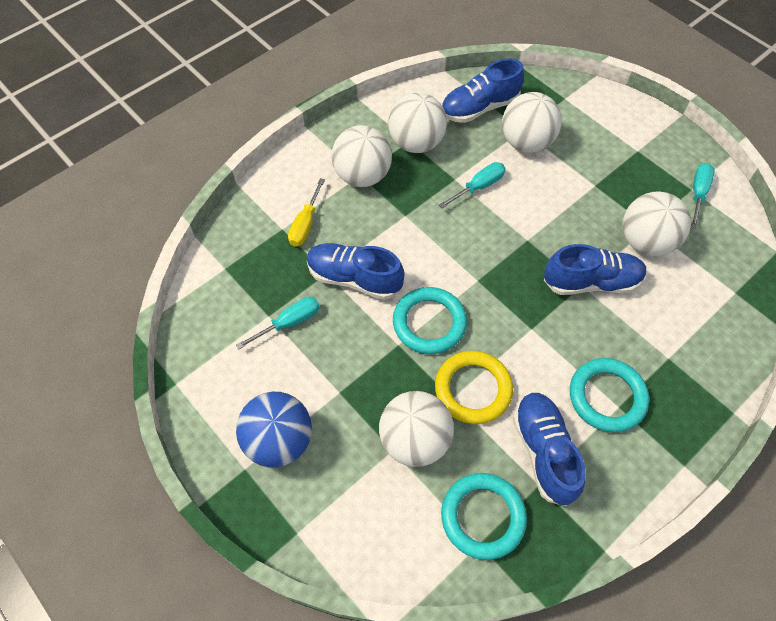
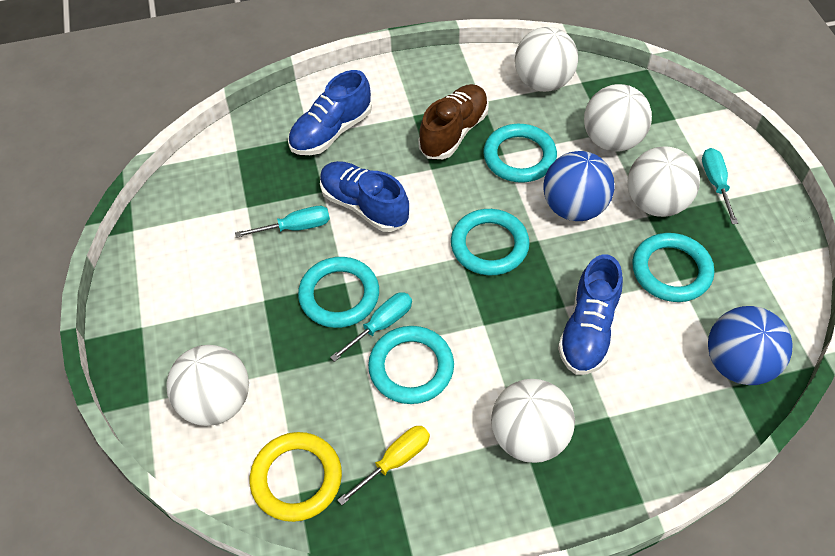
blue ball: 1 -> 2
blue shoe: 4 -> 3
brown shoe: 0 -> 1
turquoise ring: 3 -> 5

